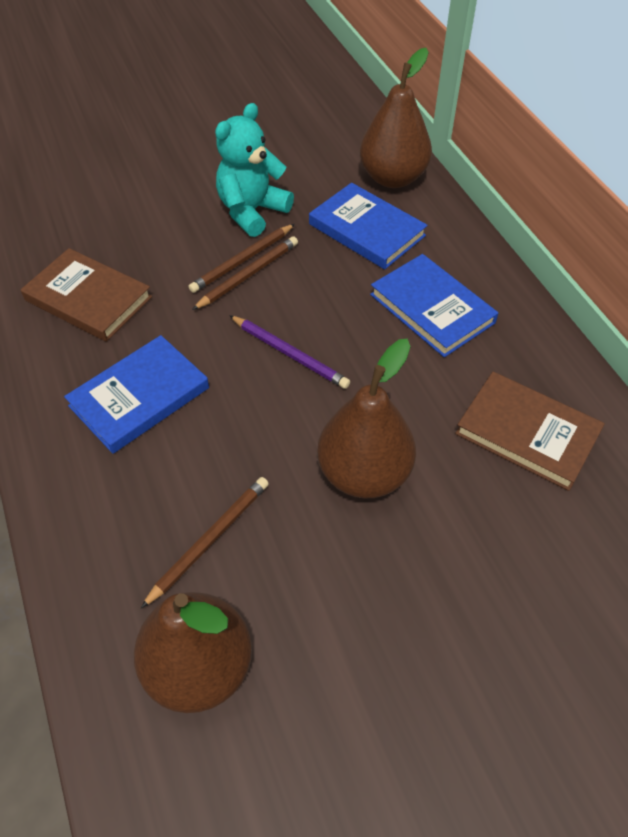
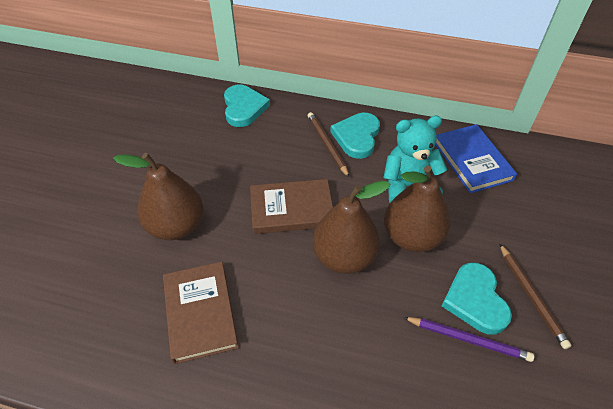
blue book: 3 -> 1
brown pencil: 3 -> 2
turquoise heart: 0 -> 3

